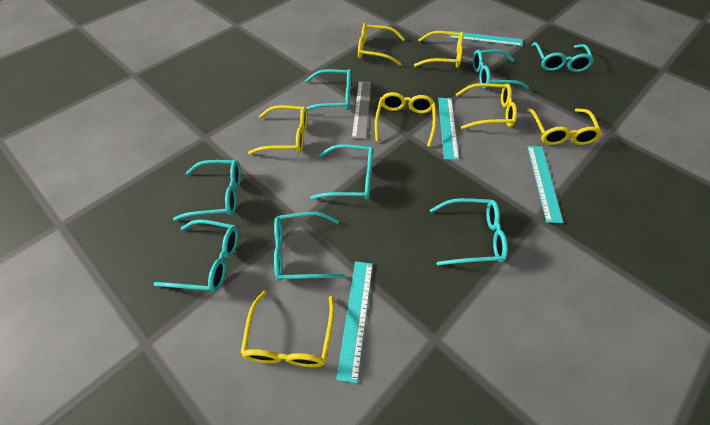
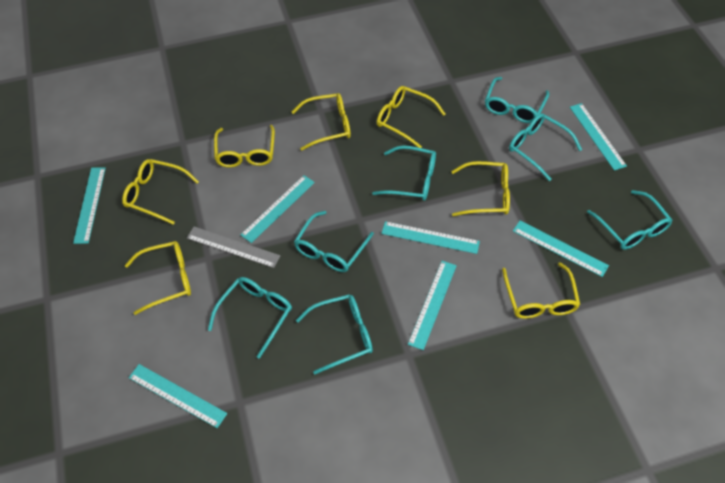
turquoise glasses: 8 -> 7
turquoise ruler: 4 -> 7

